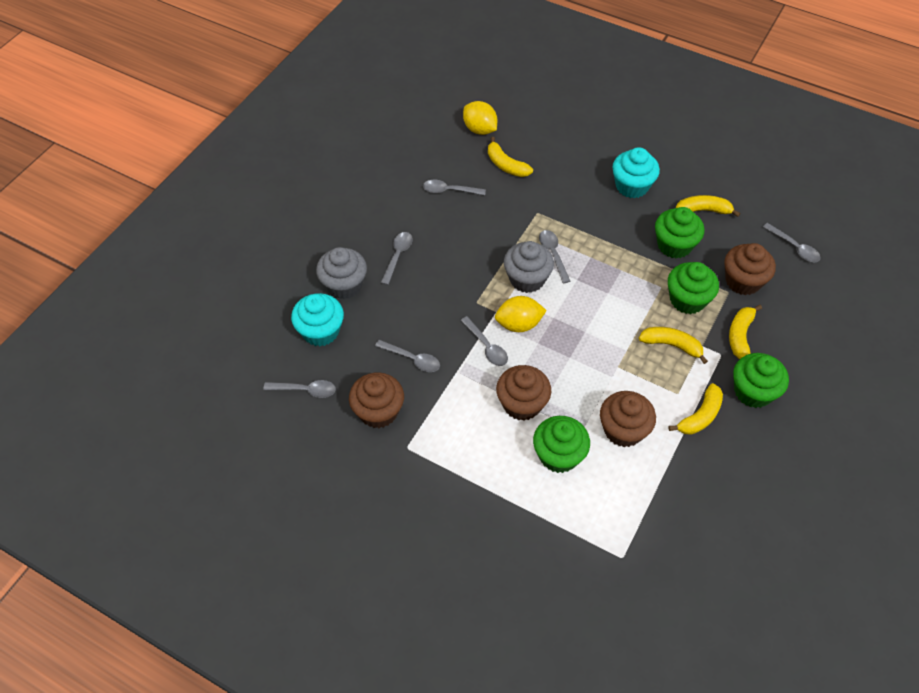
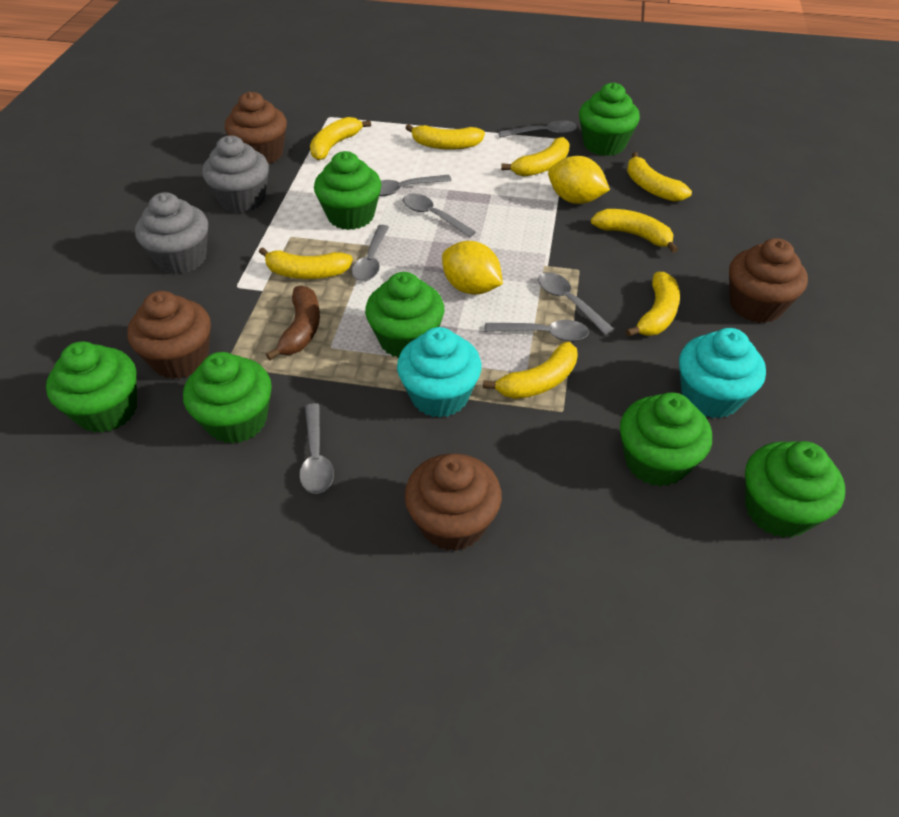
brown banana: 0 -> 1
green cupcake: 4 -> 7
yellow banana: 5 -> 8

